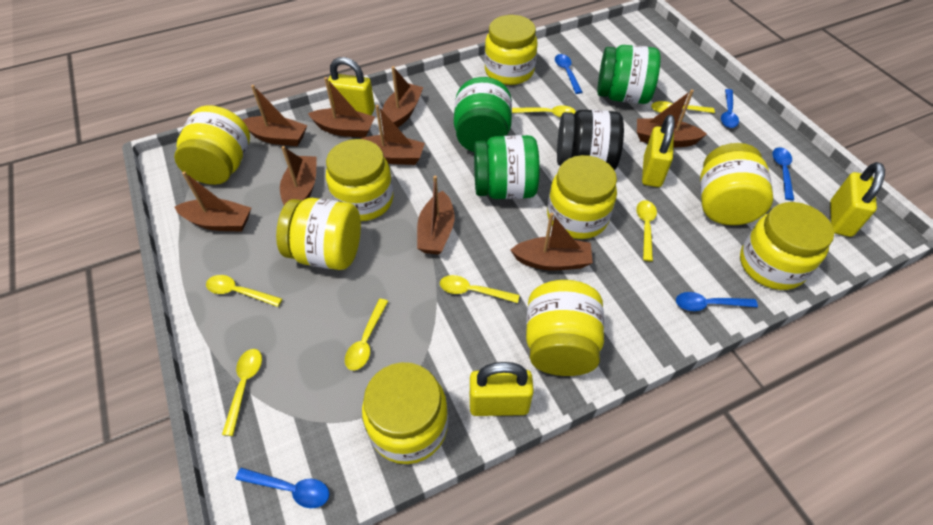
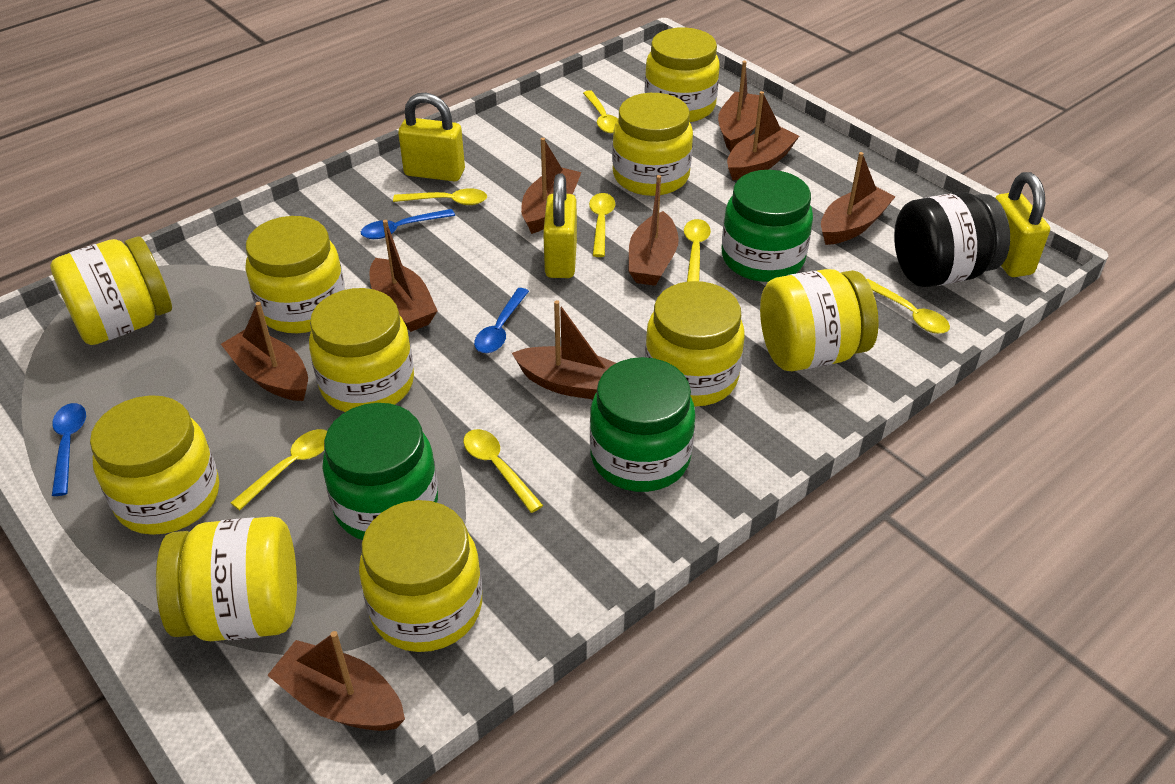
blue spoon: 5 -> 3
yellow jar: 9 -> 10
yellow padlock: 4 -> 3

